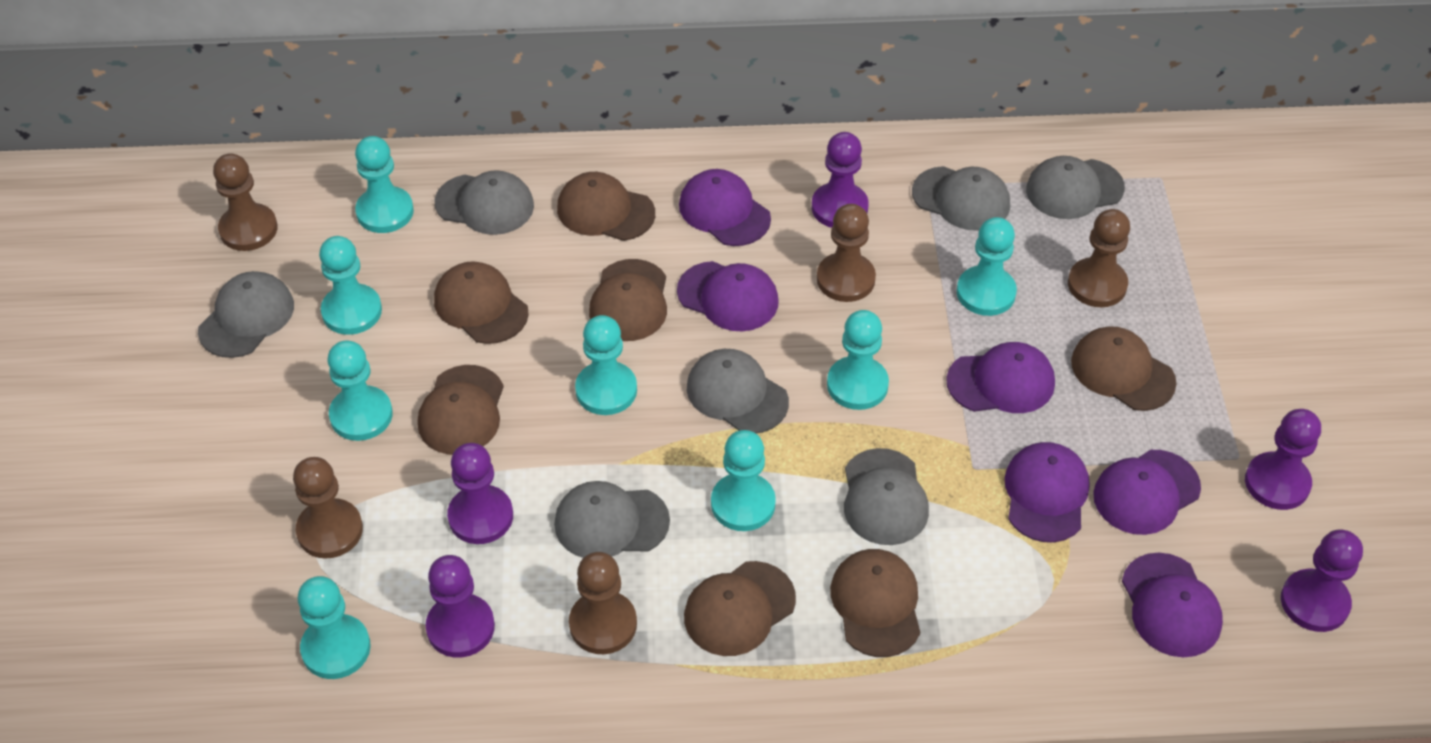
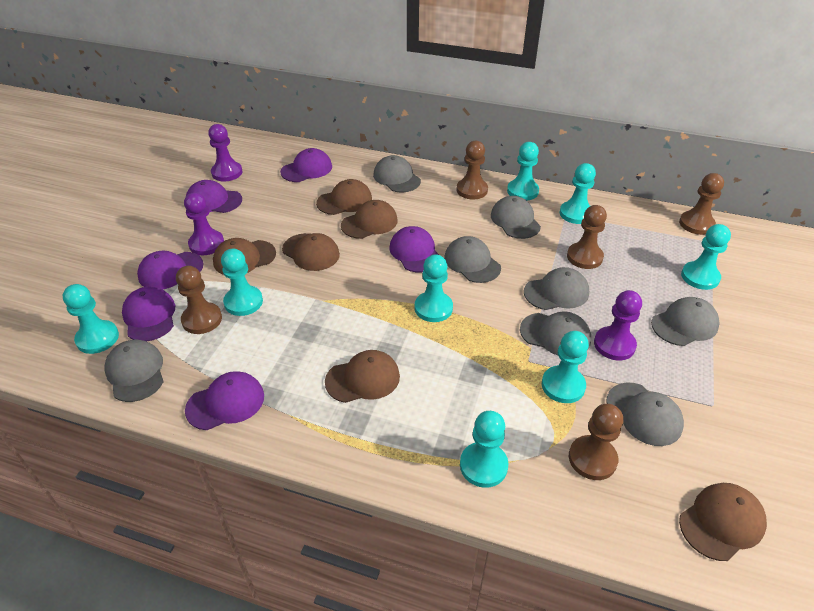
brown cap: 7 -> 6
grey cap: 7 -> 8
purple pawn: 5 -> 3

